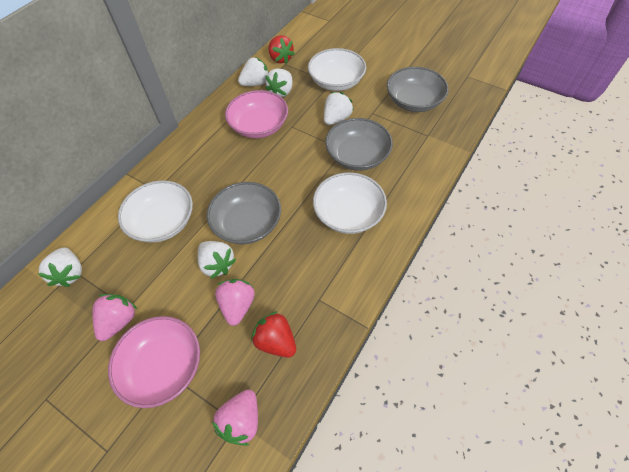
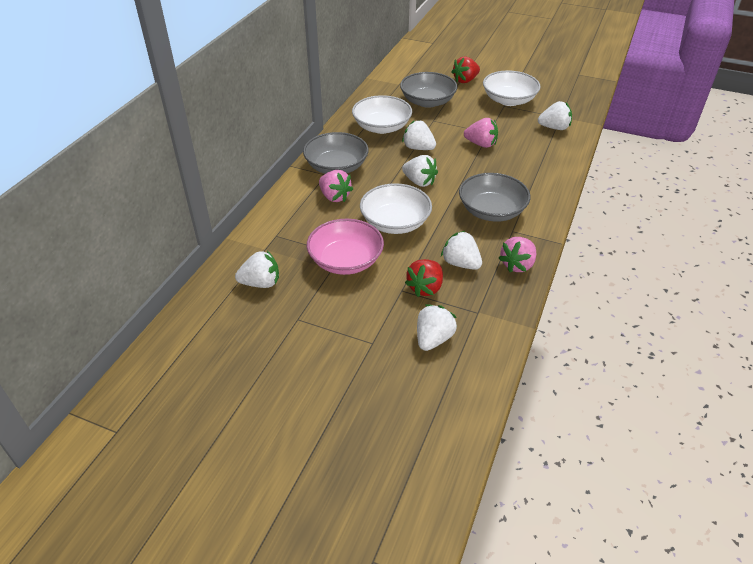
pink bowl: 2 -> 1
white strawberry: 5 -> 6

